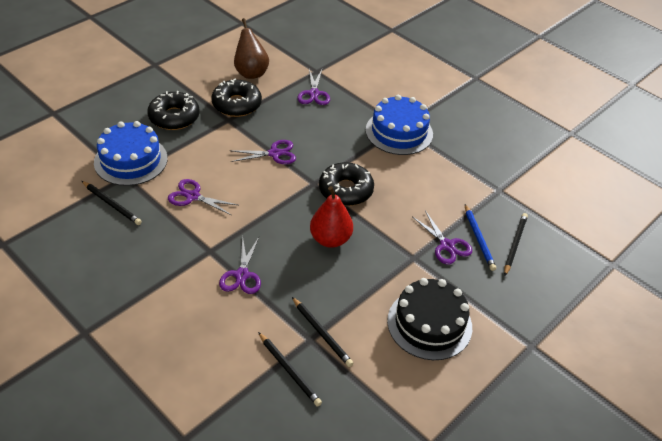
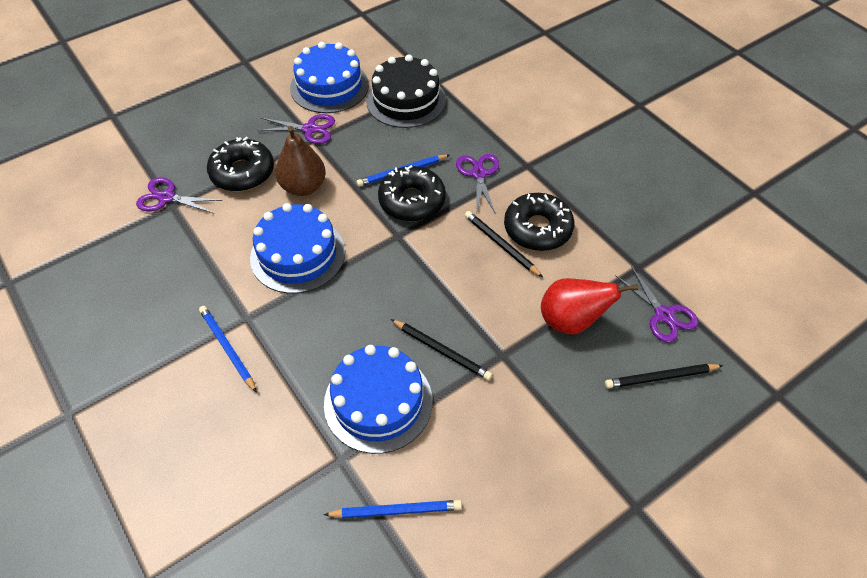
black pencil: 4 -> 3
blue cake: 2 -> 3
blue pencil: 1 -> 3
purple scissors: 5 -> 4

